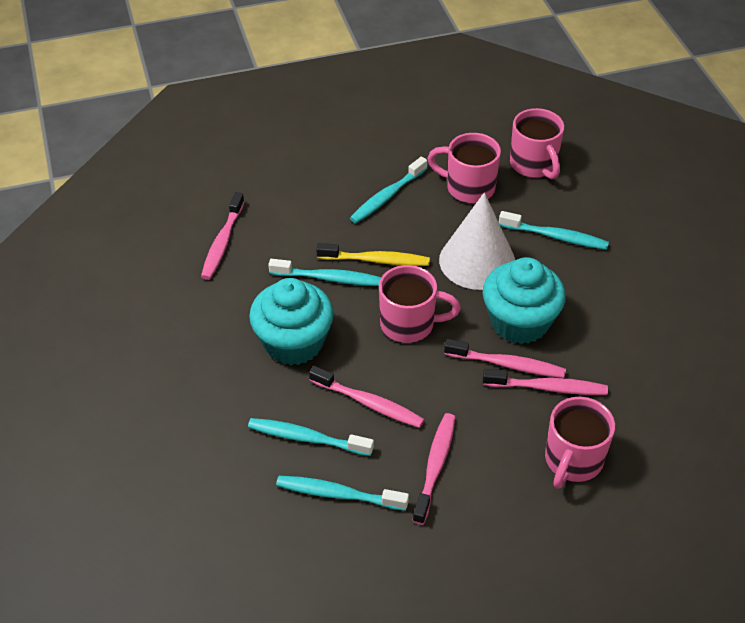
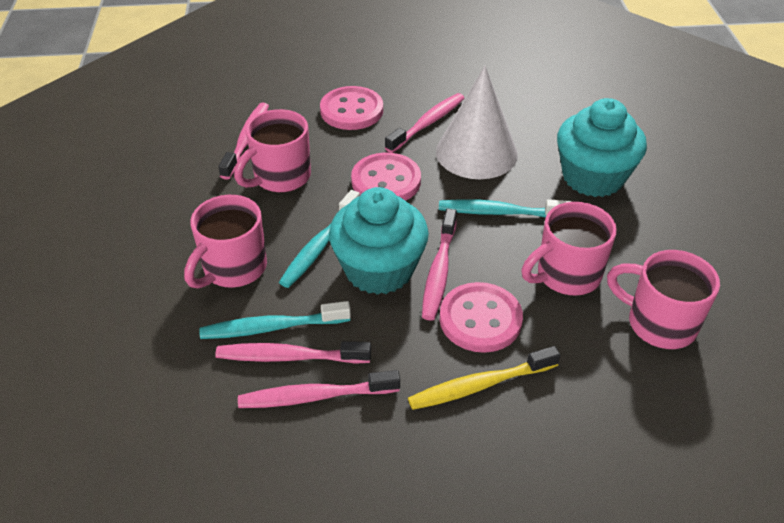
pink button: 0 -> 3
turquoise toothbrush: 5 -> 3

